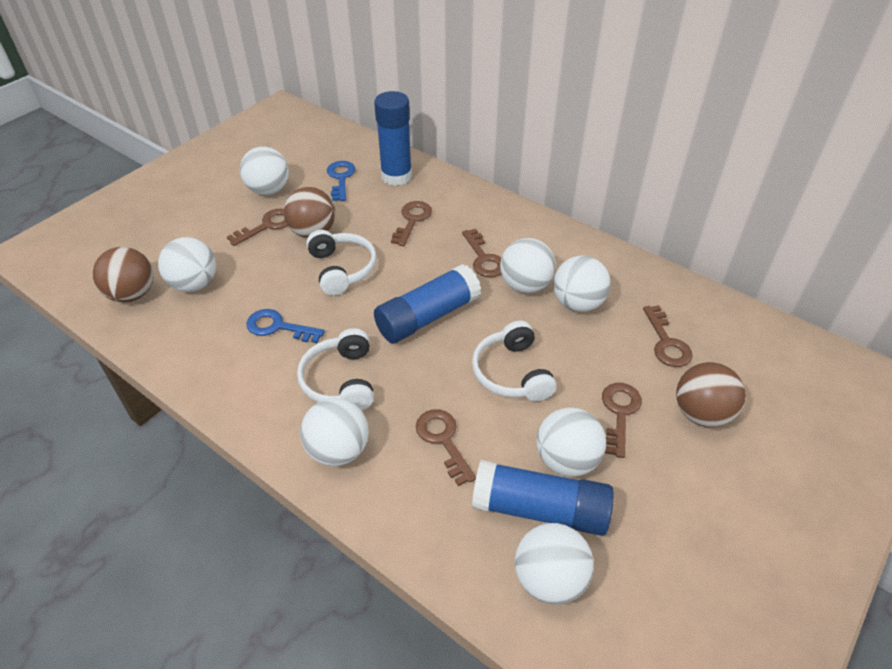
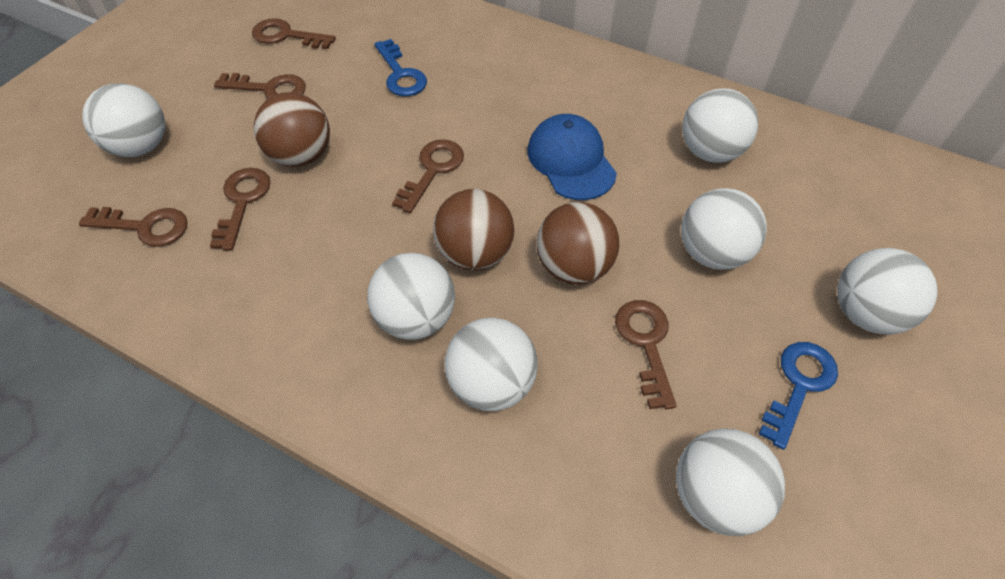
blue cap: 0 -> 1
blue glue stick: 3 -> 0
white headphones: 3 -> 0

